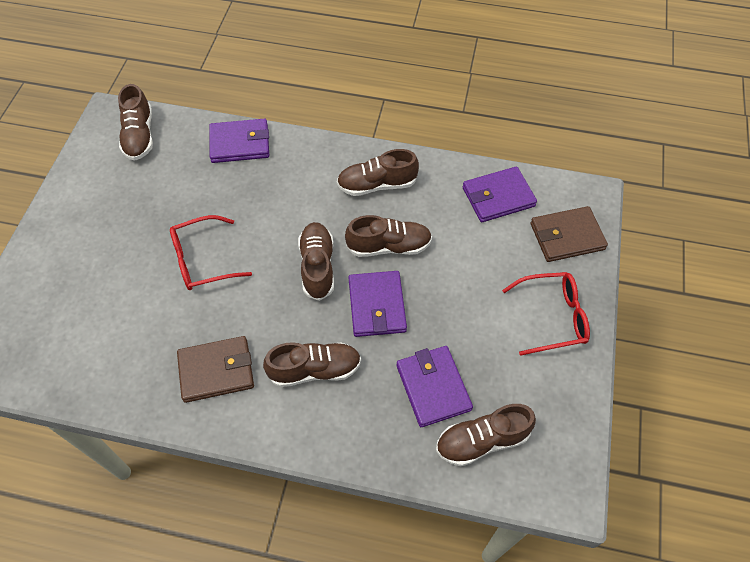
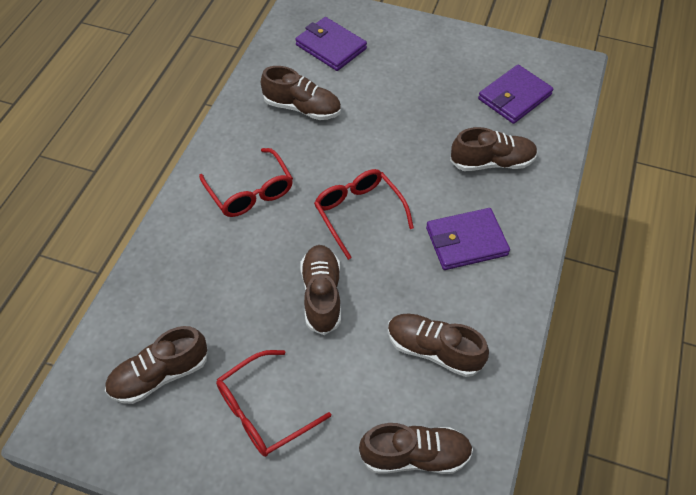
brown wallet: 2 -> 0
purple wallet: 4 -> 3
red glasses: 2 -> 3

